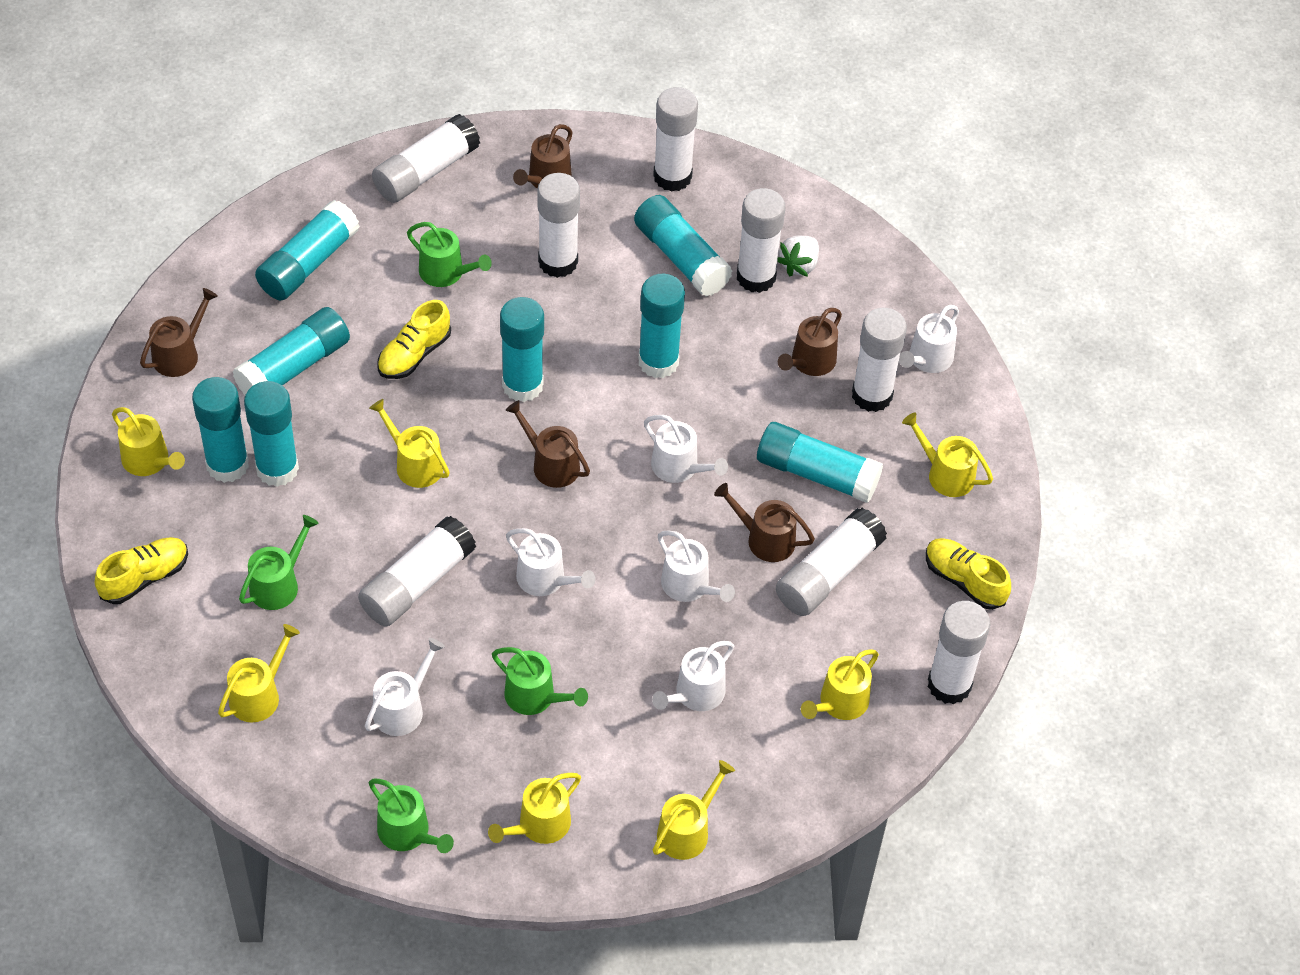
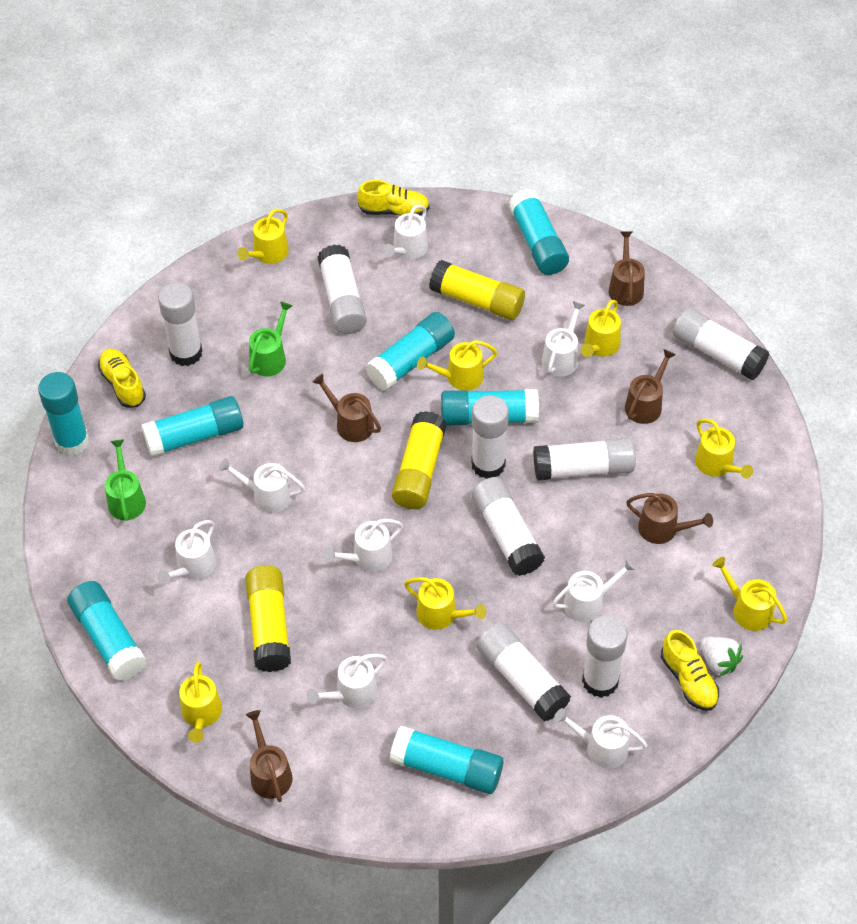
green watering can: 4 -> 2
turquoise glue stick: 8 -> 7
white watering can: 6 -> 8
yellow glue stick: 0 -> 3

